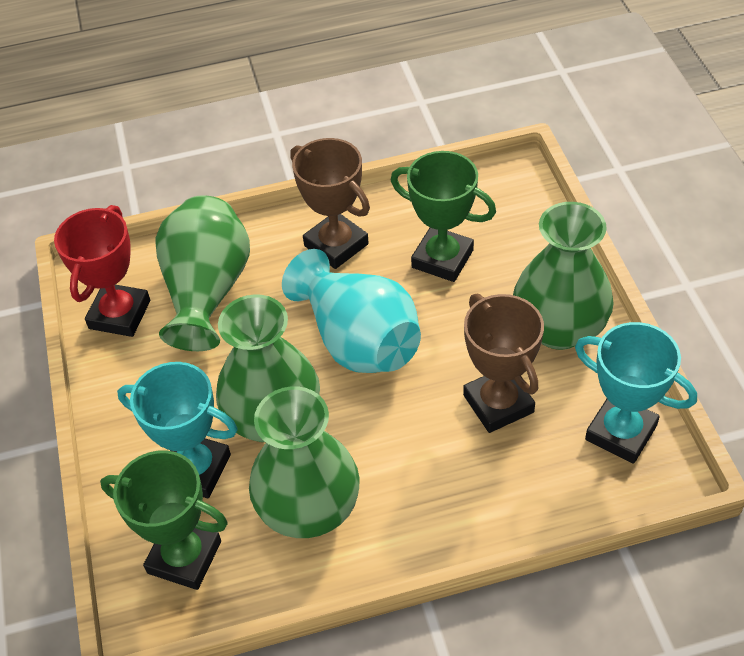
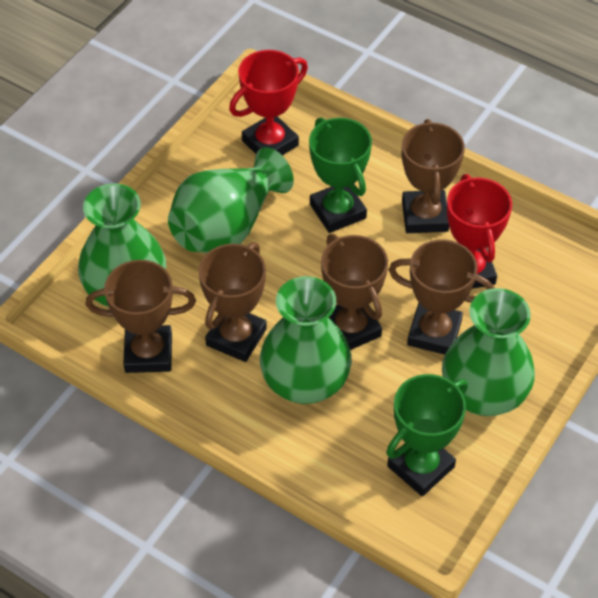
brown trophy: 2 -> 5
red trophy: 1 -> 2
turquoise trophy: 2 -> 0
turquoise vase: 1 -> 0

